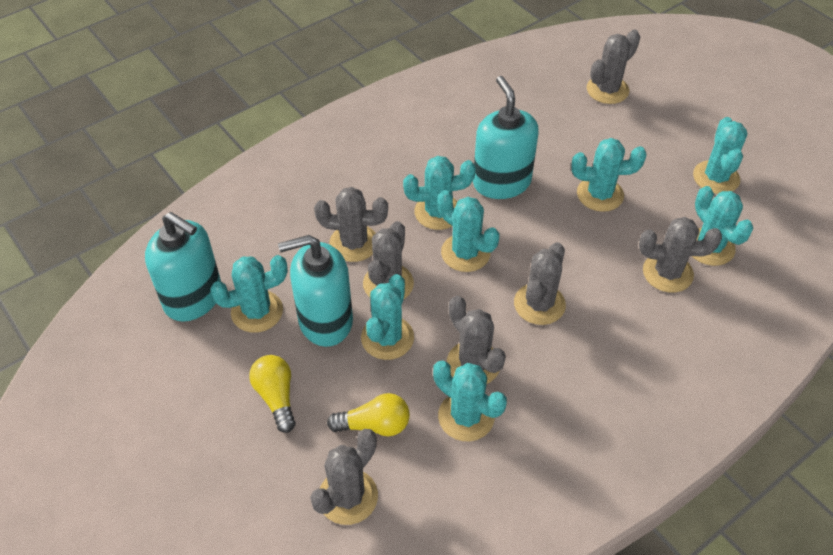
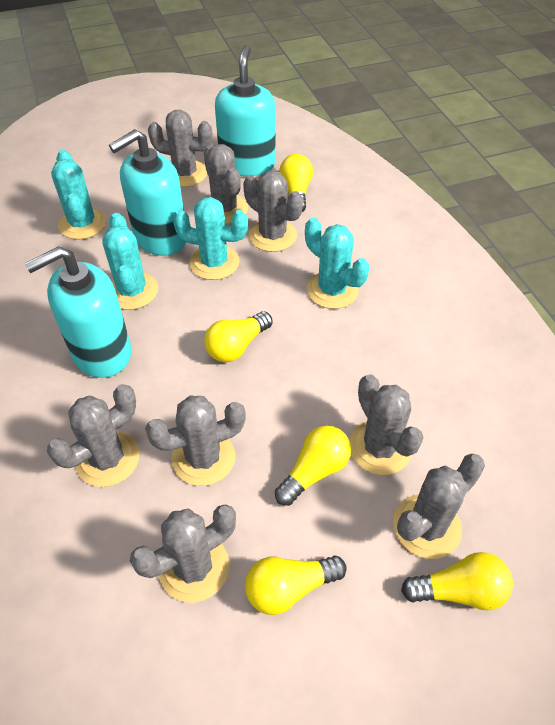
grey cactus: 7 -> 8
turquoise cactus: 8 -> 4
yellow light bulb: 2 -> 5

